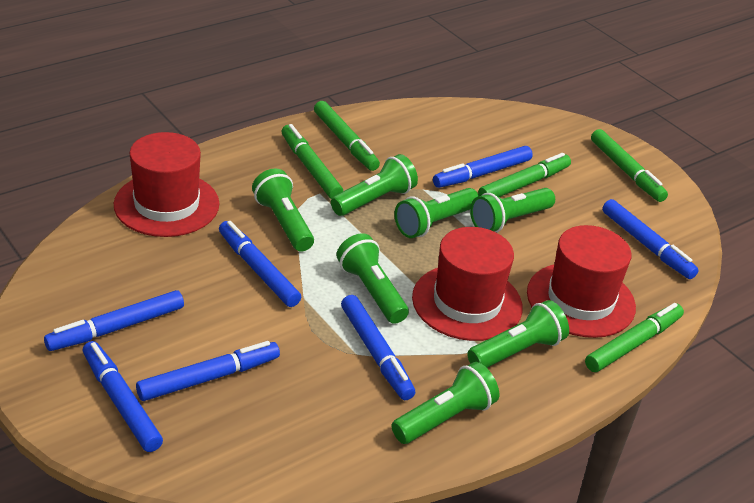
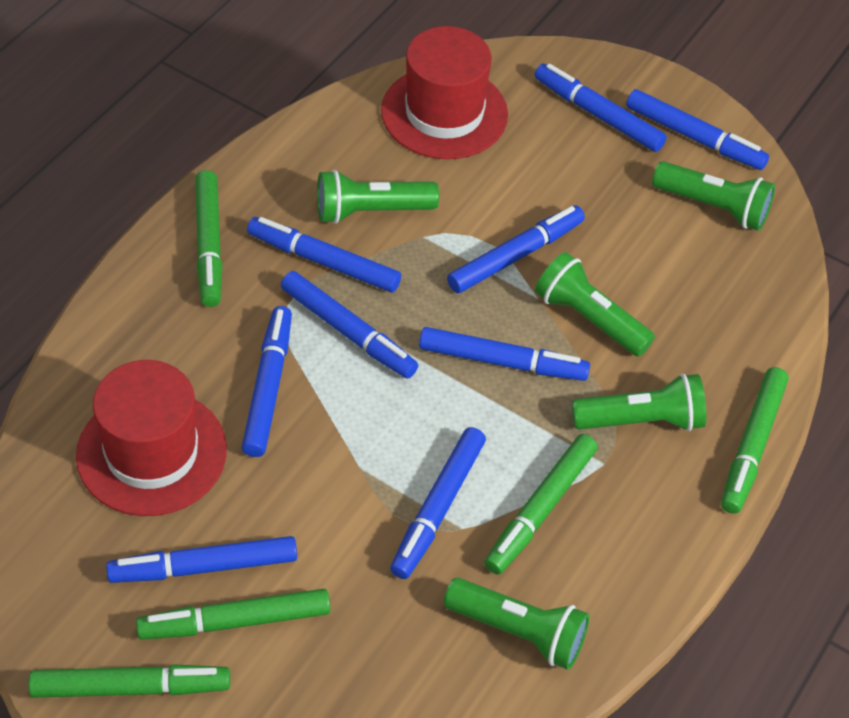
blue marker: 7 -> 9
green flashlight: 7 -> 5
red hat: 3 -> 2

